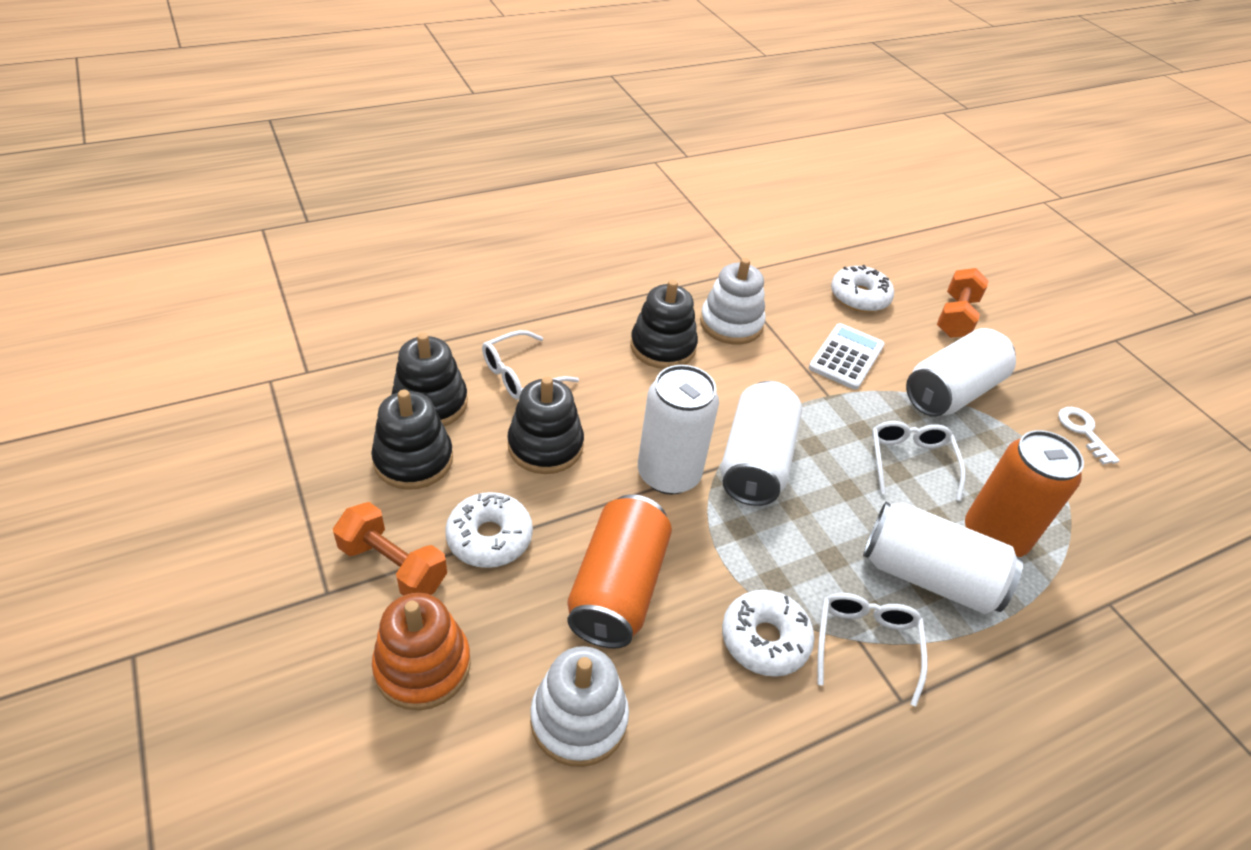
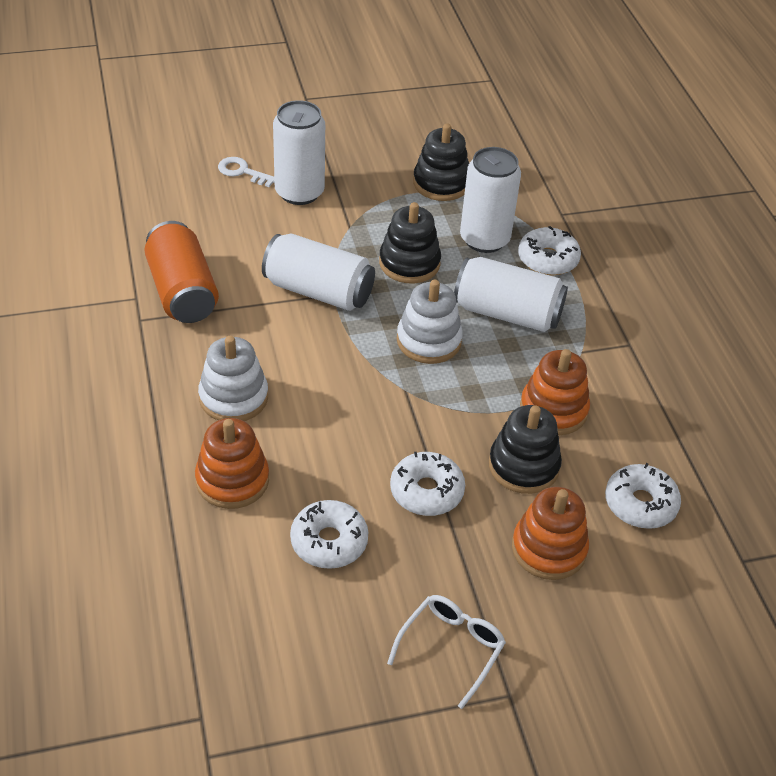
black stacking toy: 4 -> 3
orange can: 2 -> 1
orange dumbbell: 2 -> 0
orange stacking toy: 1 -> 3
white calculator: 1 -> 0
white donut: 3 -> 4
white glasses: 3 -> 1

